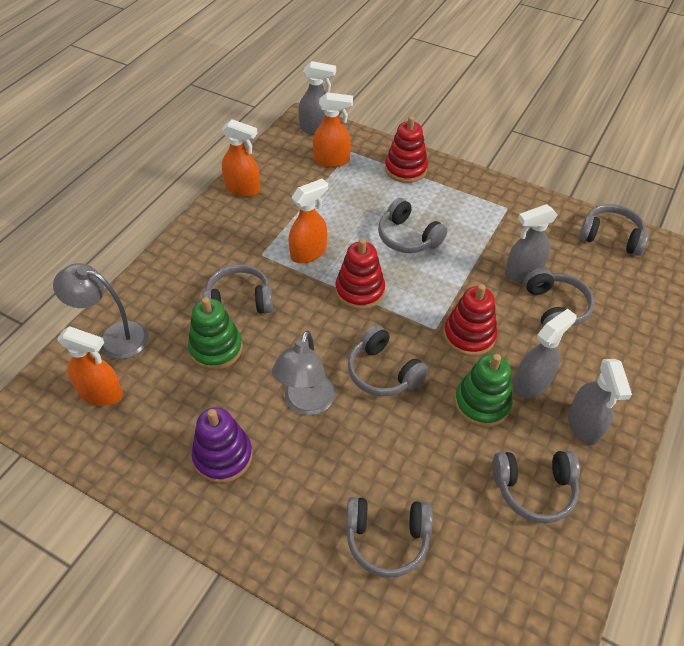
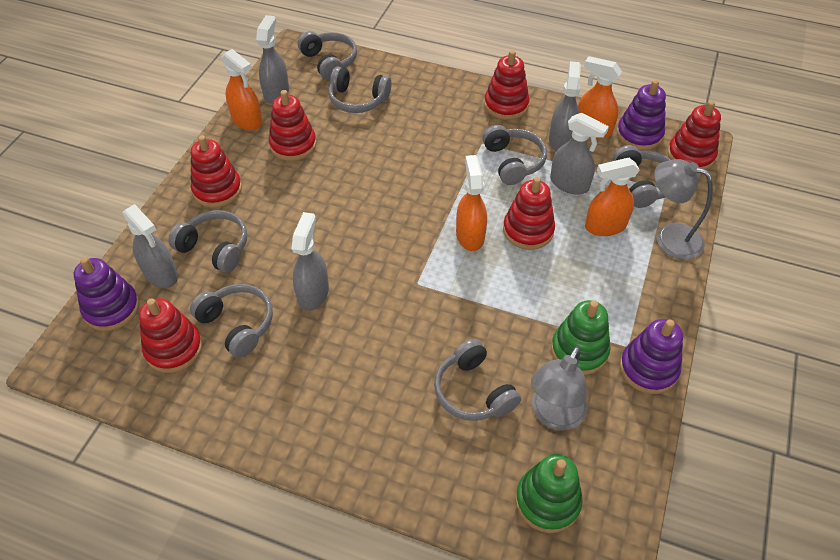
grey spray bottle: 4 -> 5
purple stacking toy: 1 -> 3
red stacking toy: 3 -> 6

